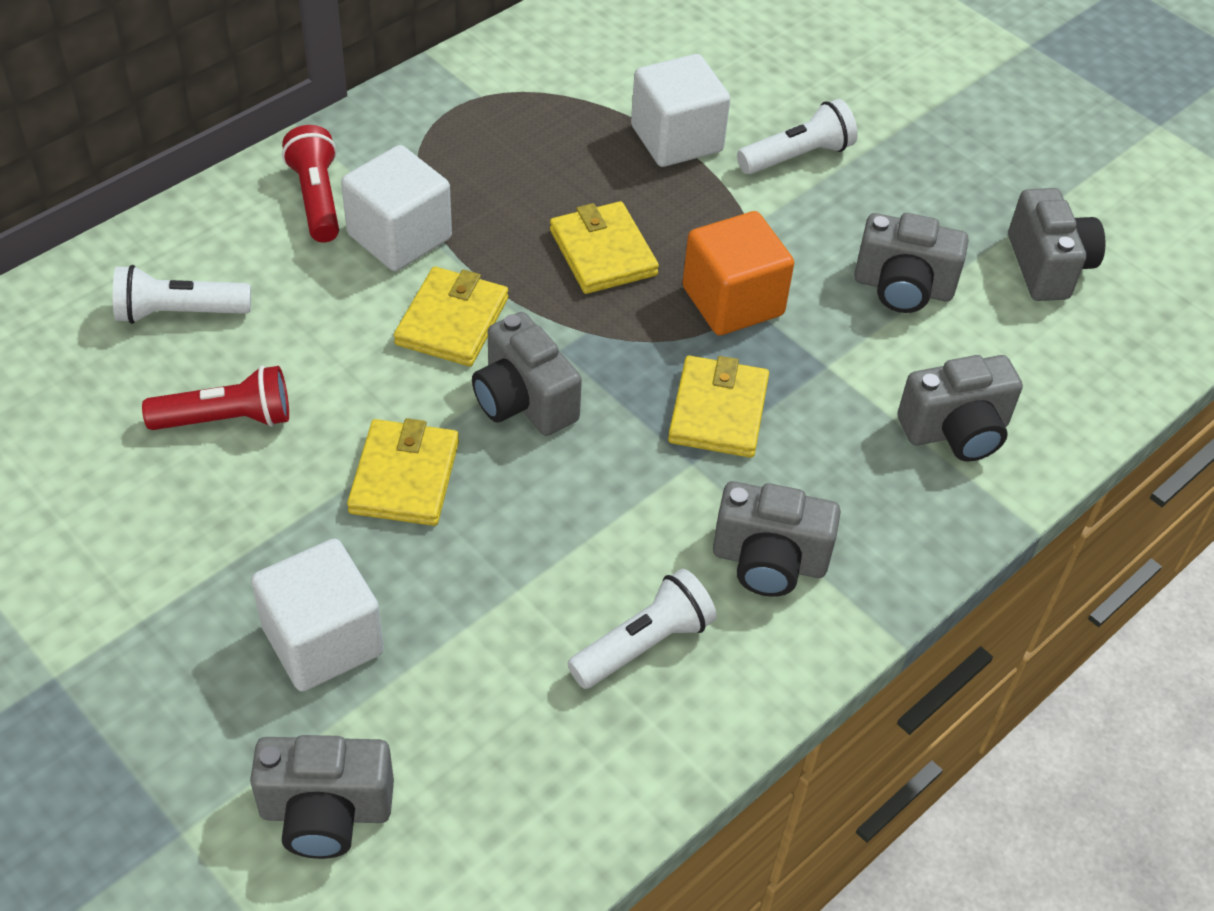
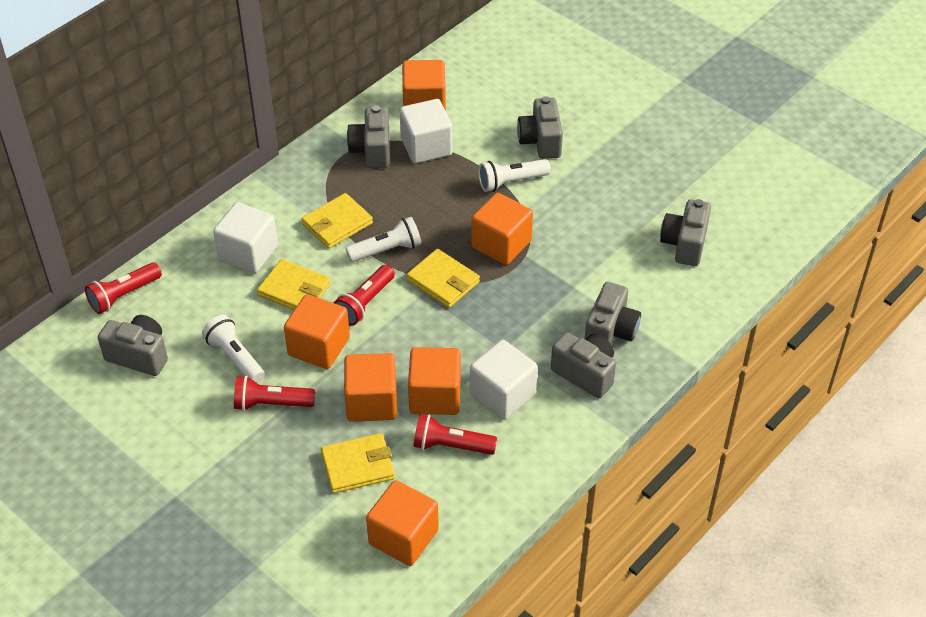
orange cube: 1 -> 6
red flashlight: 2 -> 4

